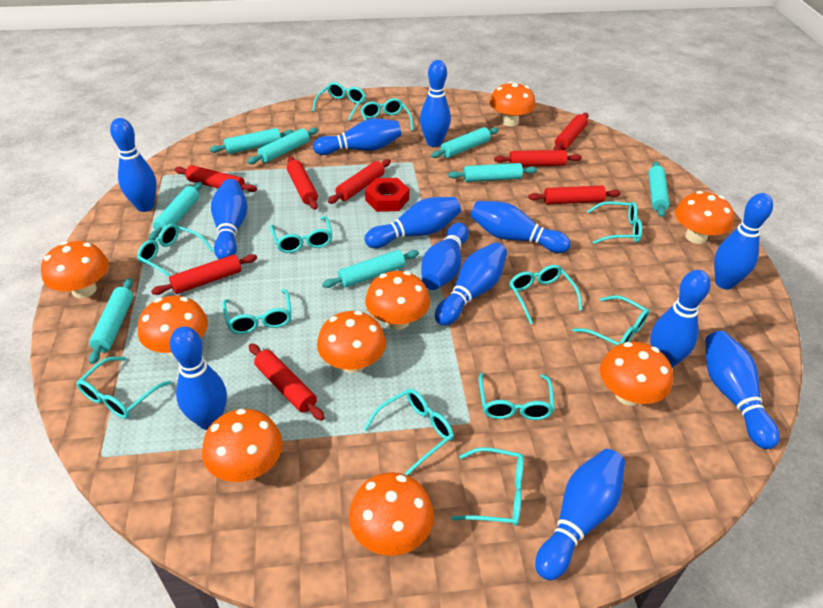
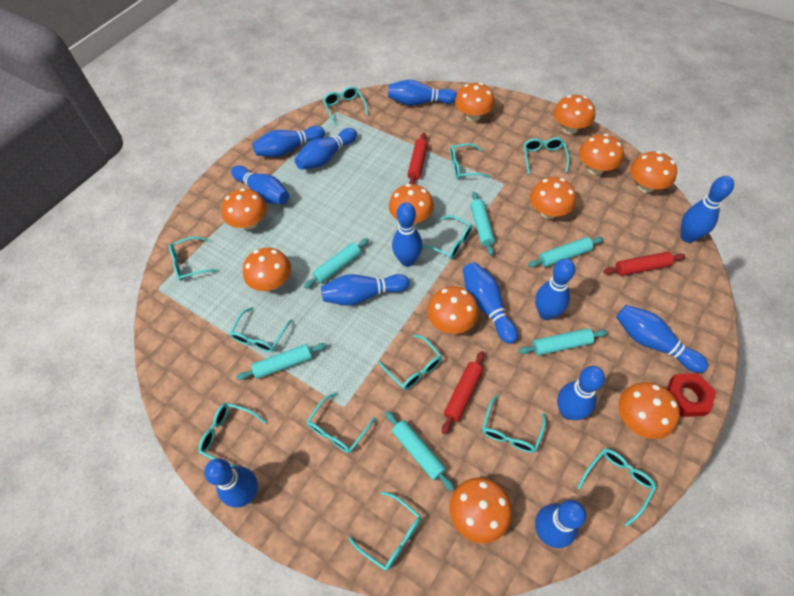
orange mushroom: 9 -> 11
red rolling pin: 8 -> 3
turquoise rolling pin: 8 -> 6

